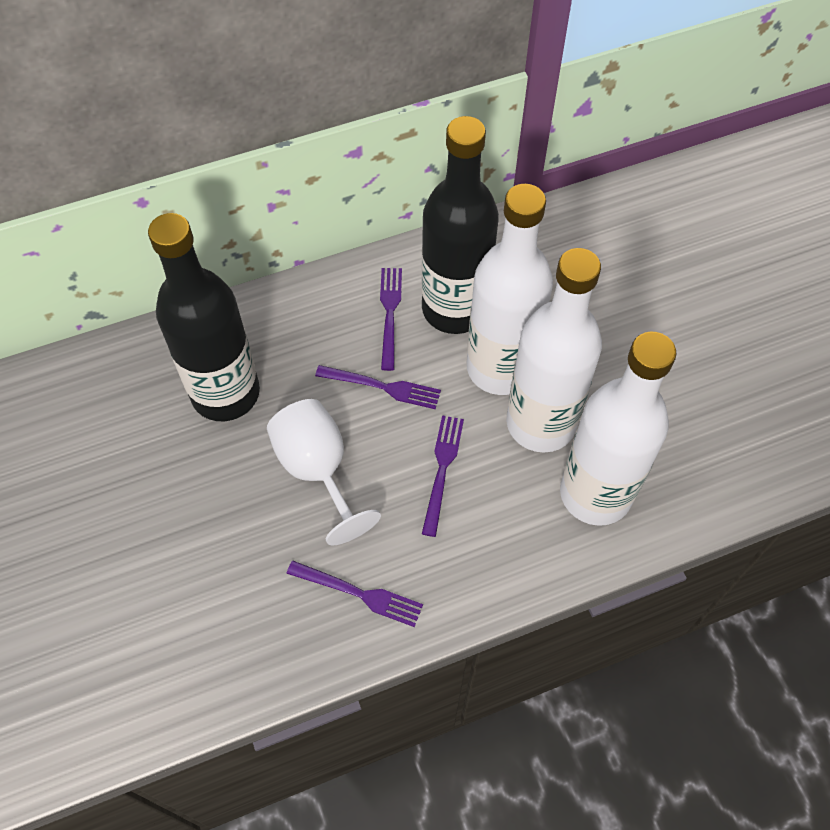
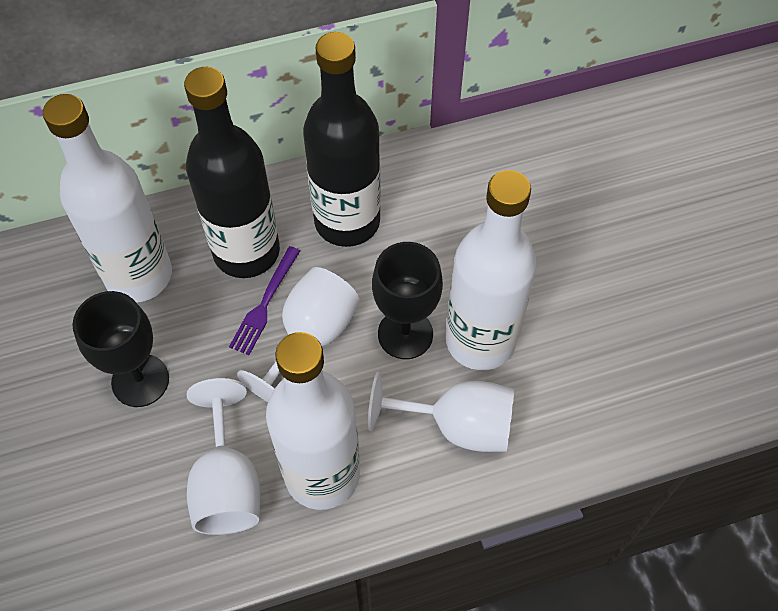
black goblet: 0 -> 2
purple fork: 4 -> 1
white goblet: 1 -> 3

